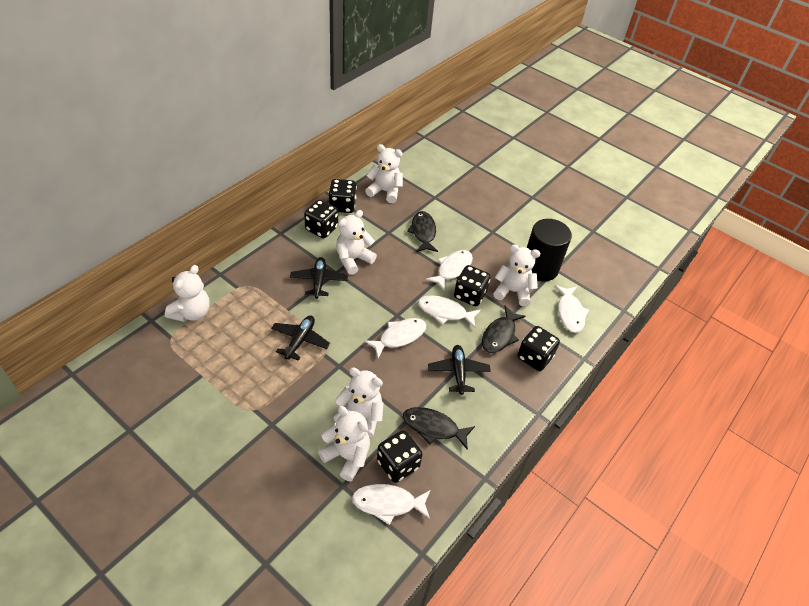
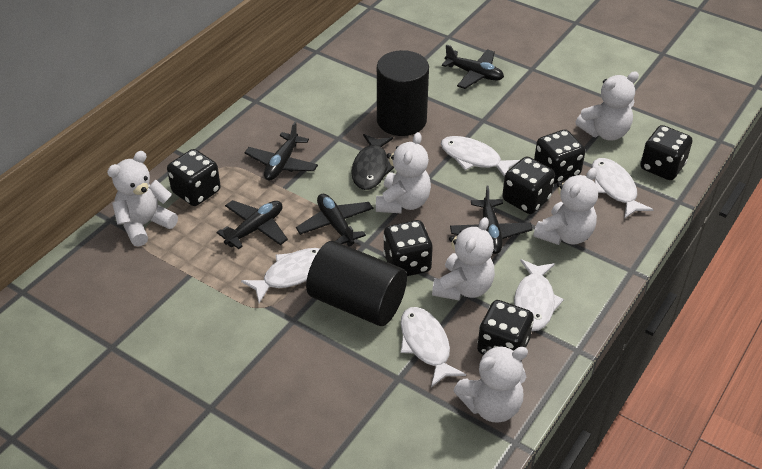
black cylinder: 1 -> 2
black dice: 5 -> 6
black fish: 3 -> 1
black plane: 3 -> 5

